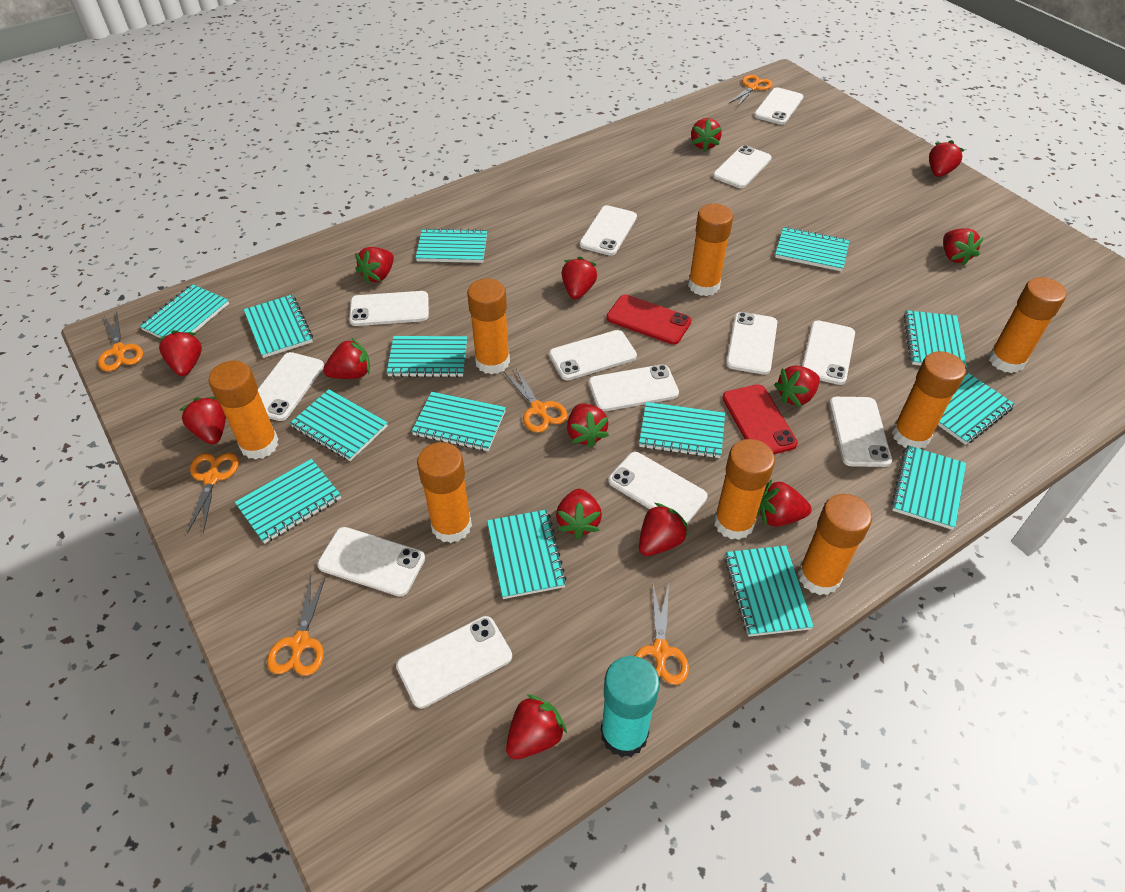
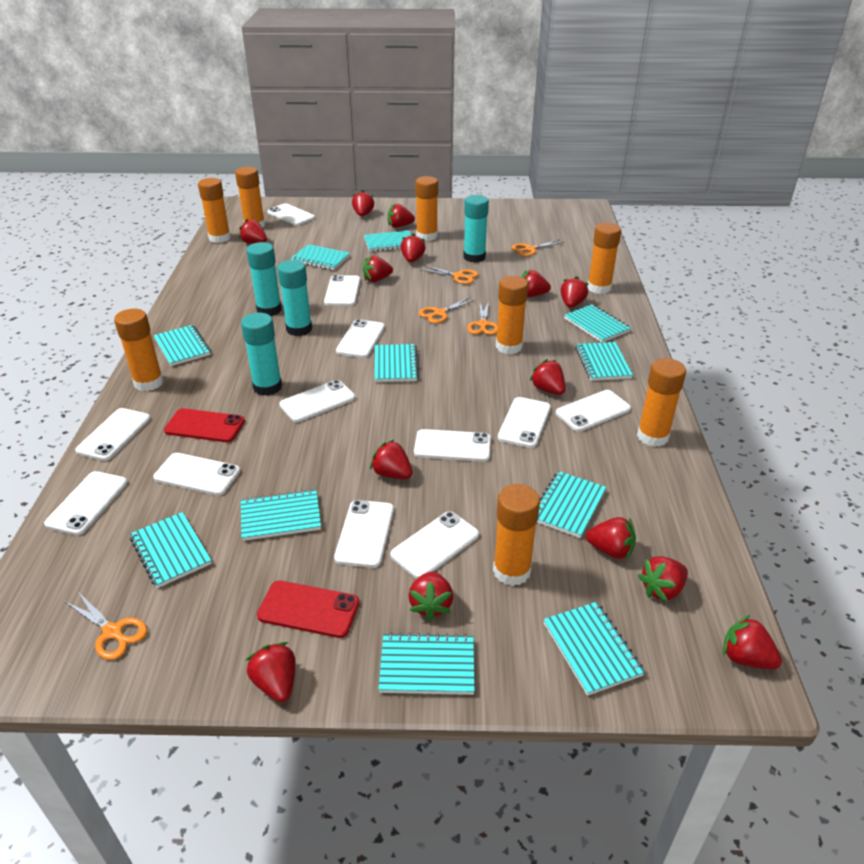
orange scissors: 6 -> 5
turquoise glue stick: 1 -> 4
turquoise notebook: 14 -> 11
white phone: 13 -> 12

